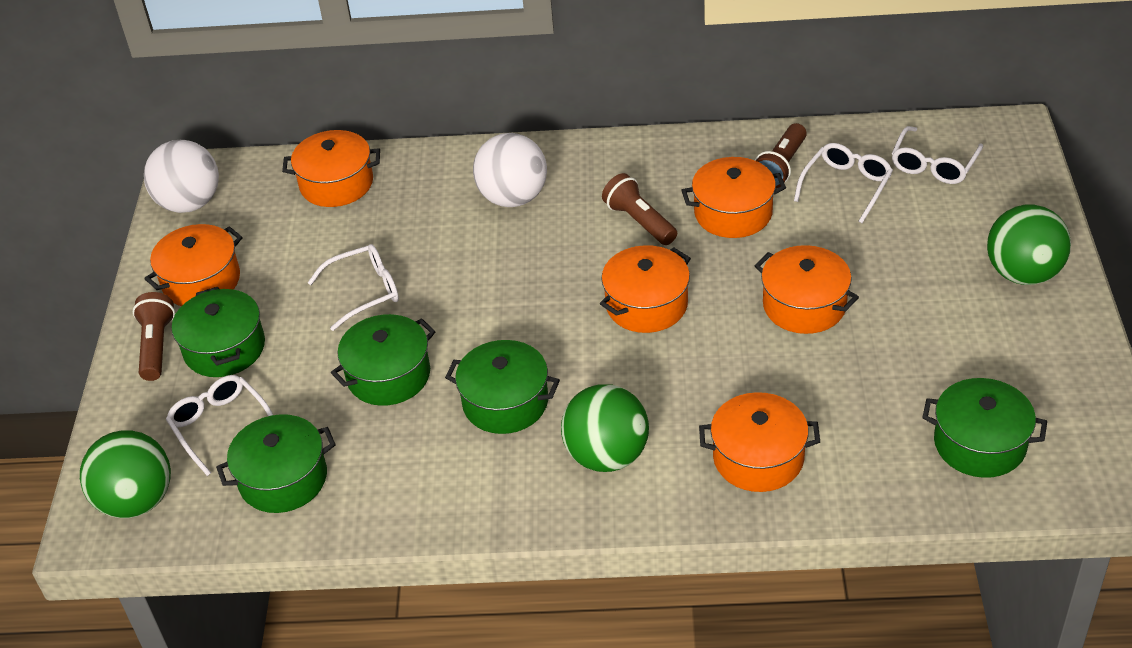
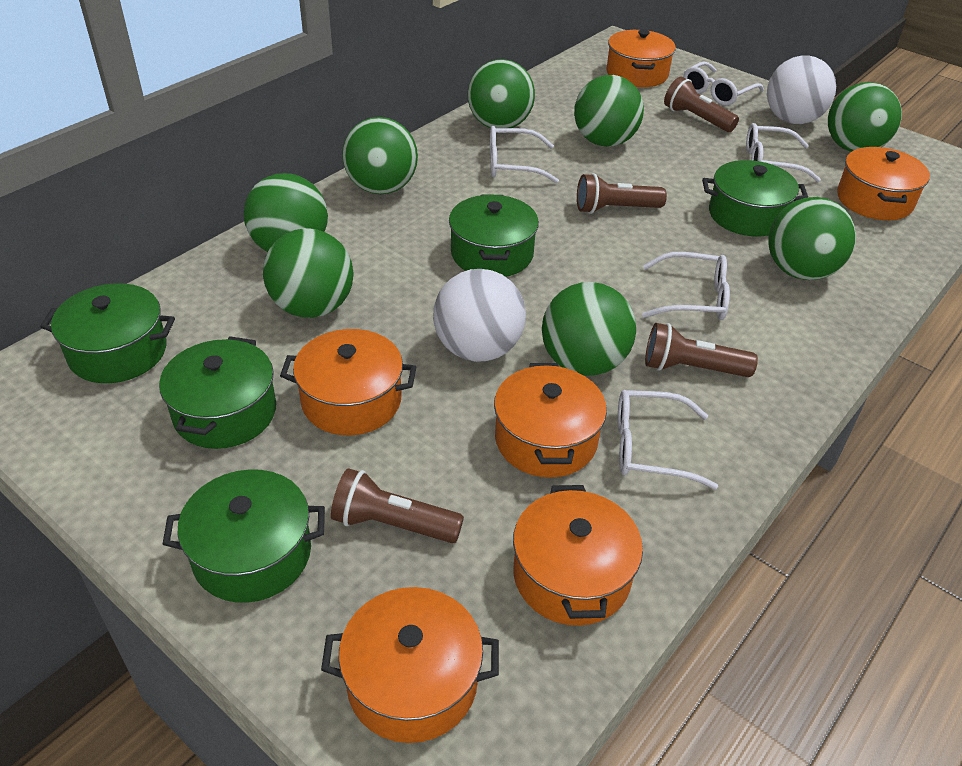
brown flashlight: 3 -> 4
green ball: 3 -> 8
white glasses: 4 -> 5

